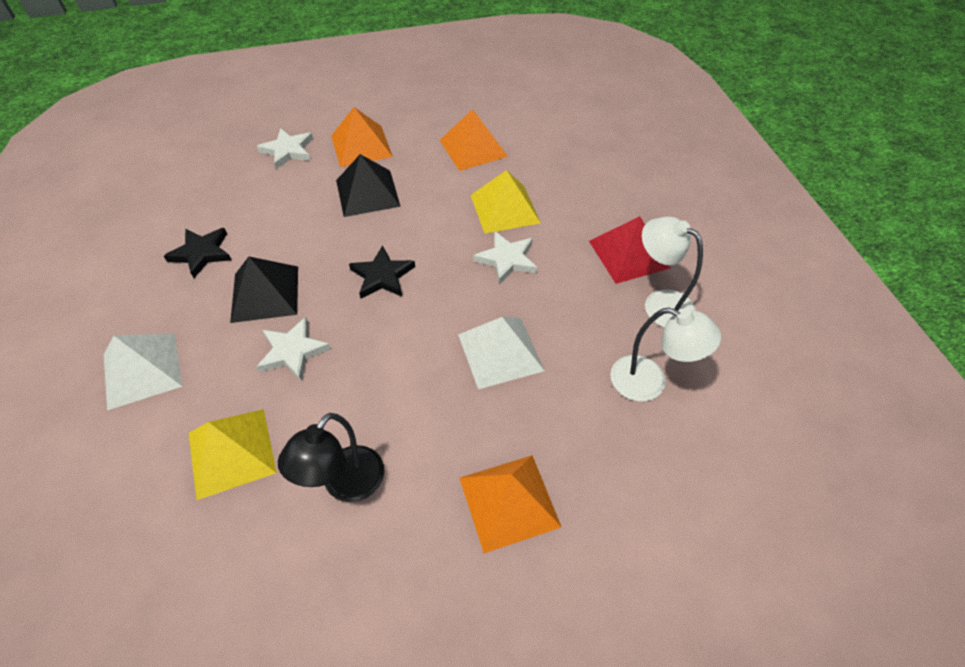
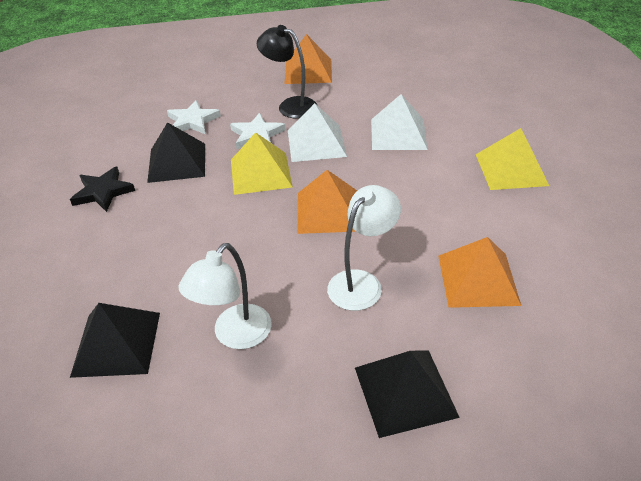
black pyramid: 2 -> 3
black star: 2 -> 1
red pyramid: 1 -> 0
white star: 3 -> 2

